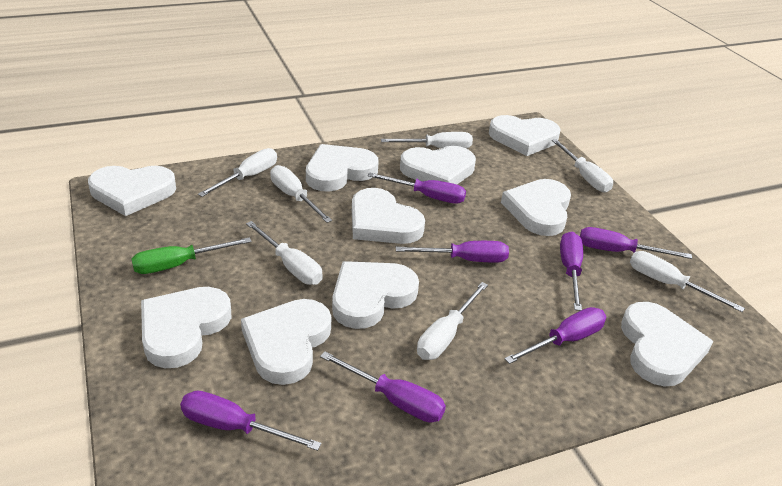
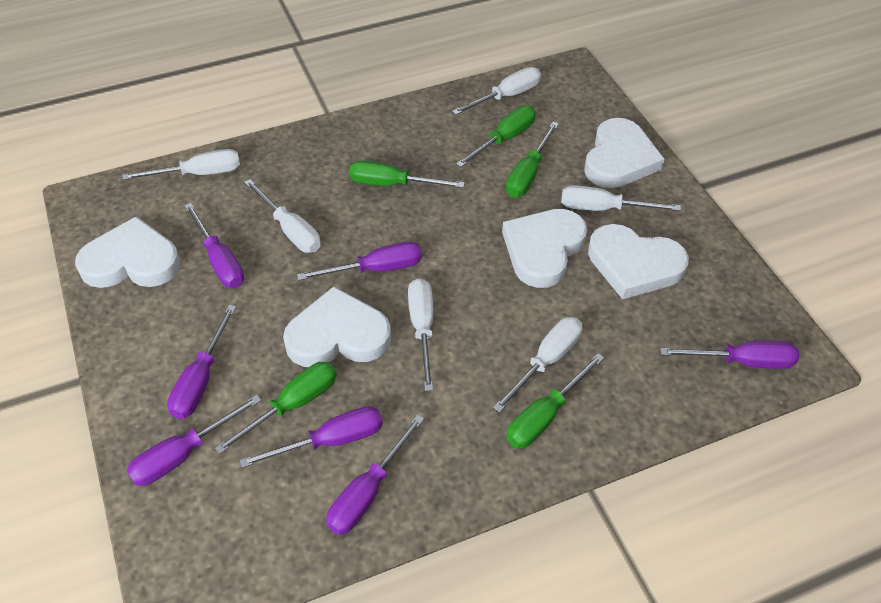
green screwdriver: 1 -> 5
white heart: 10 -> 5
white screwdriver: 7 -> 6

